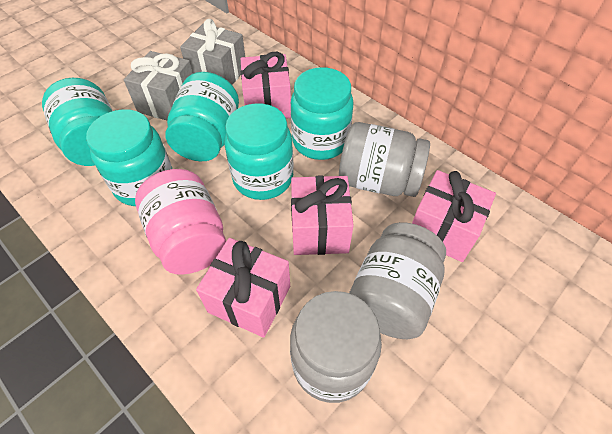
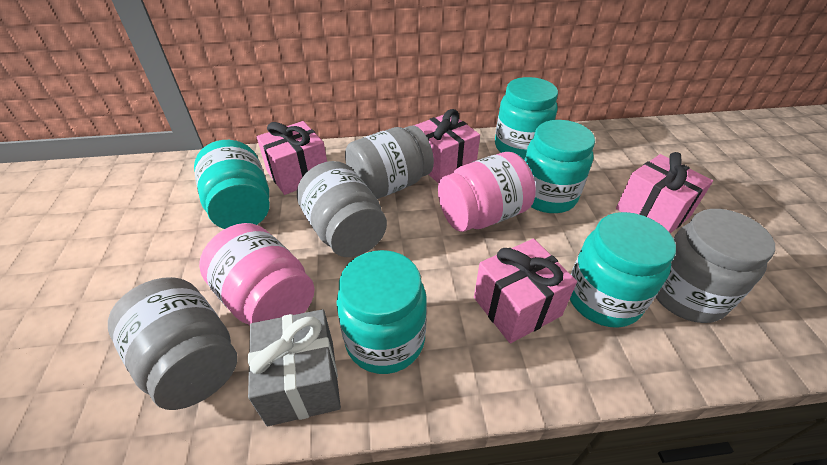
grey gift: 2 -> 1
grey jar: 3 -> 4
pink jar: 1 -> 2

